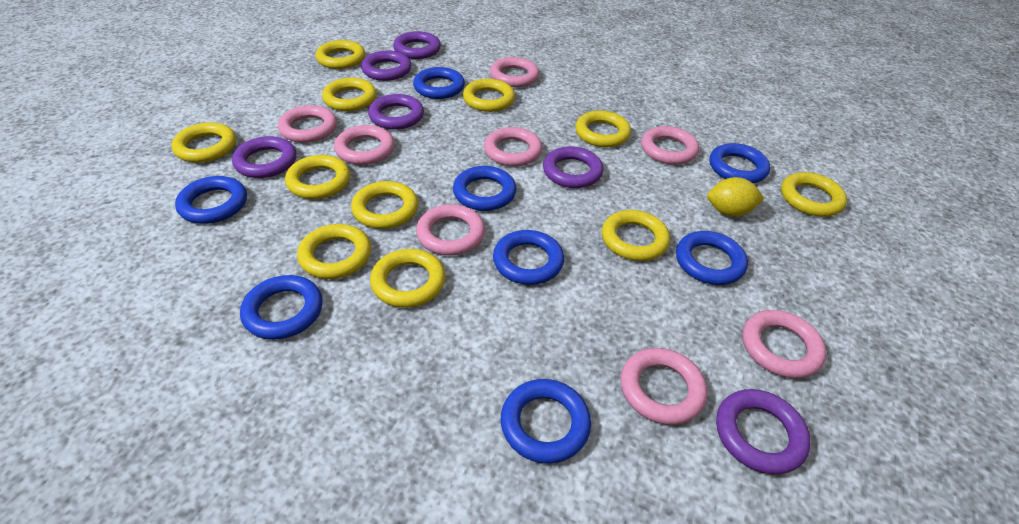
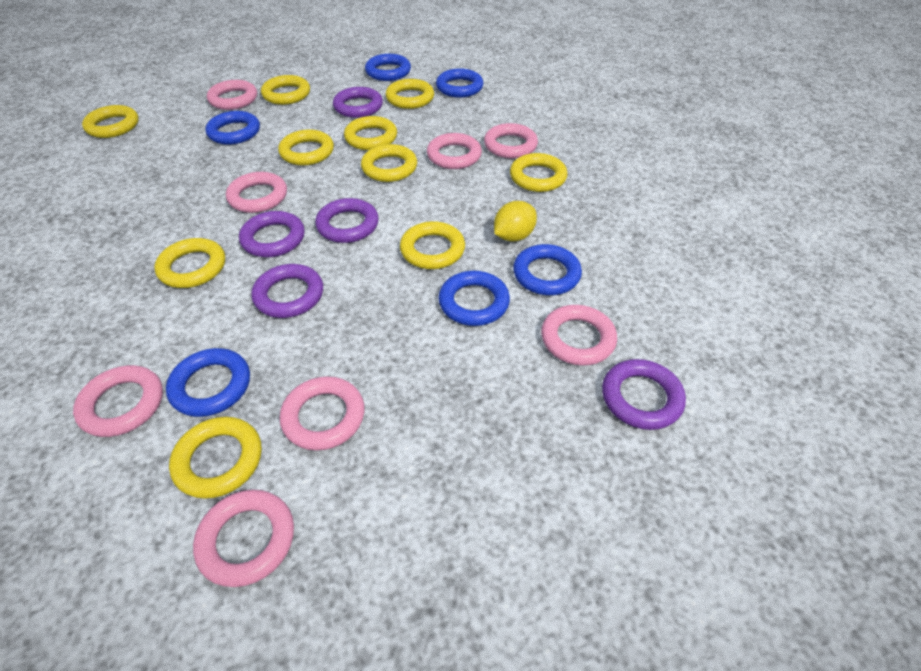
blue ring: 8 -> 6
purple ring: 6 -> 5
yellow ring: 11 -> 10

